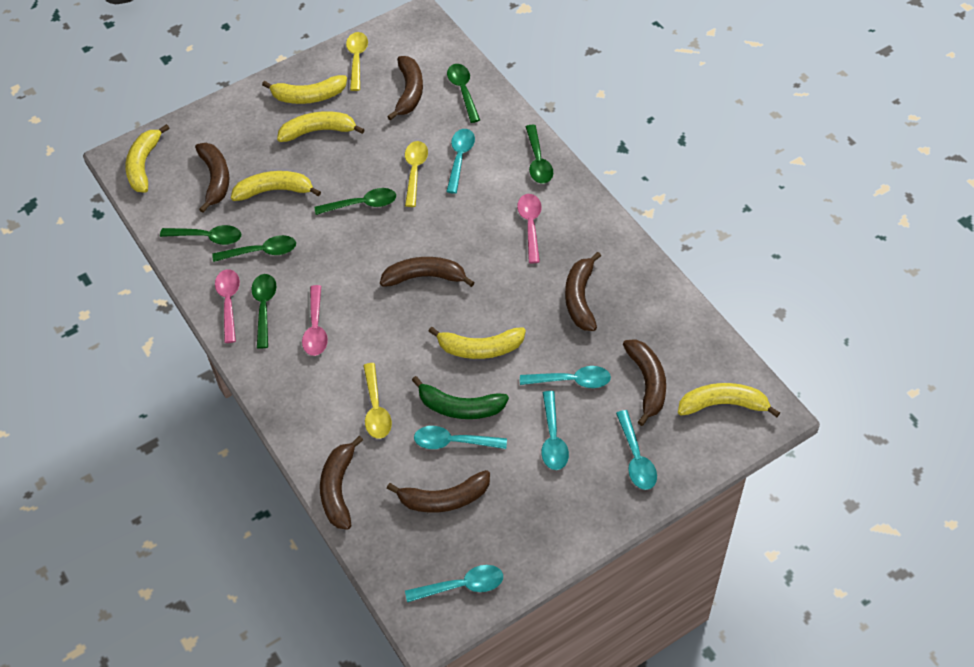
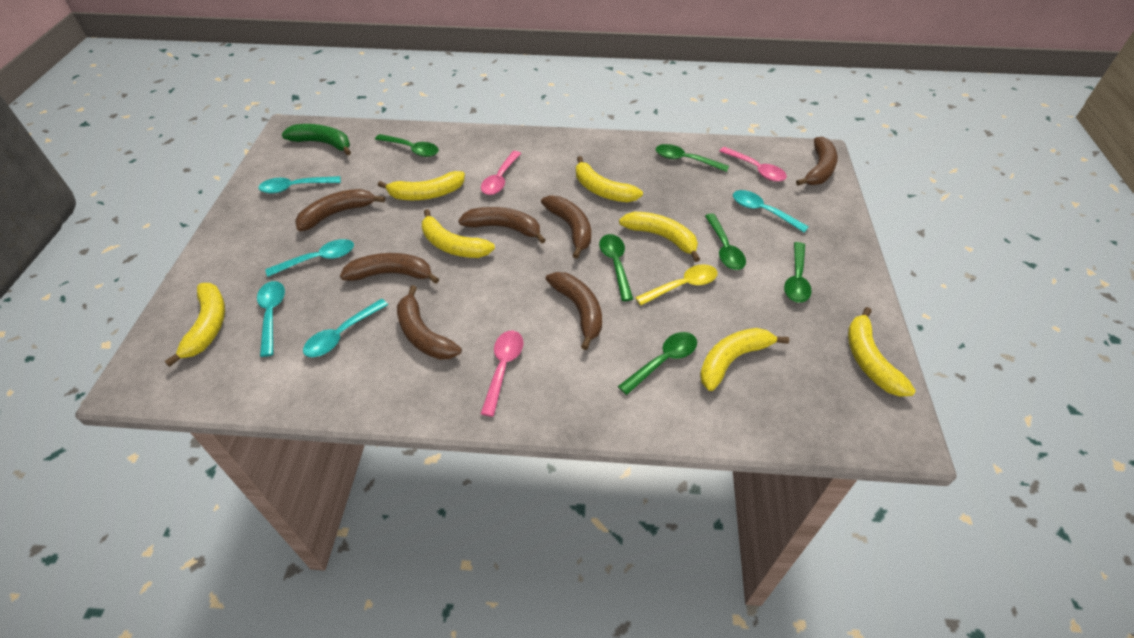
turquoise spoon: 6 -> 5
yellow banana: 6 -> 7
yellow spoon: 3 -> 1

